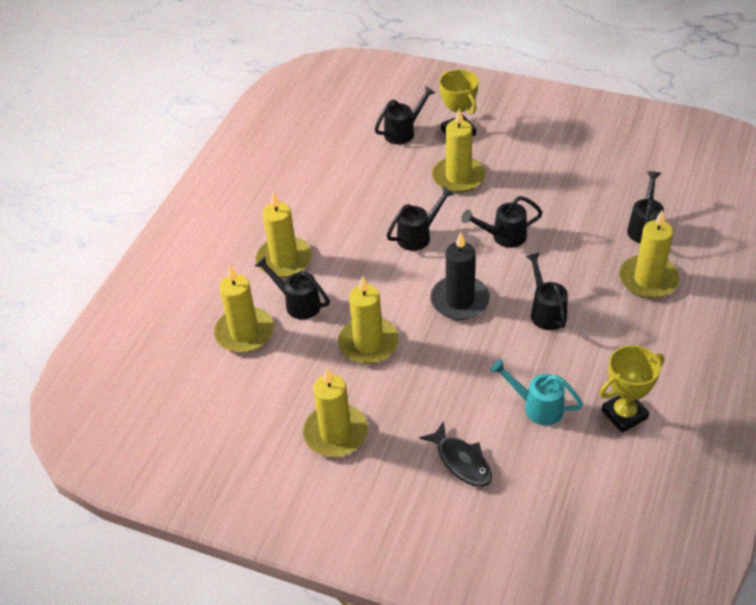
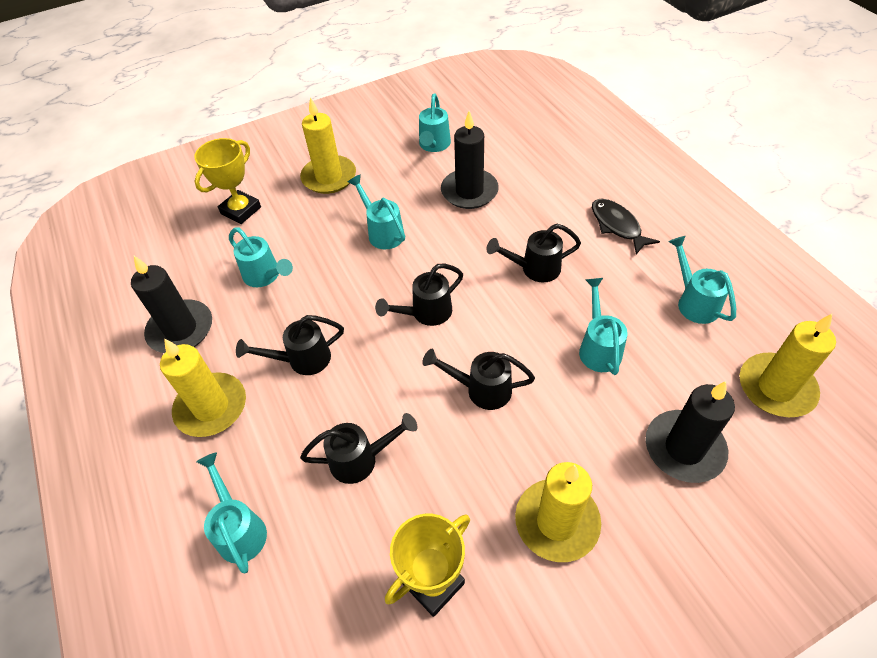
black candle: 1 -> 3
black watering can: 6 -> 5
turquoise watering can: 1 -> 6
yellow candle: 6 -> 4

